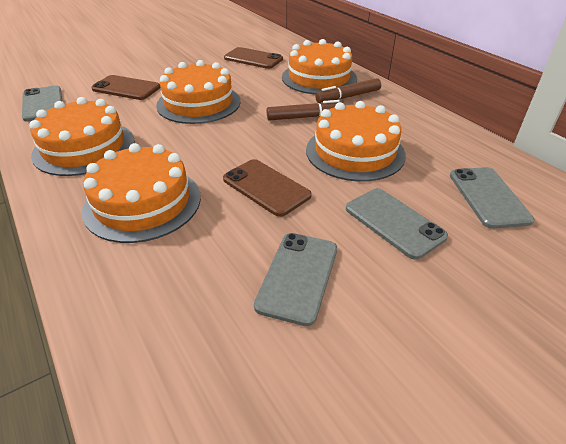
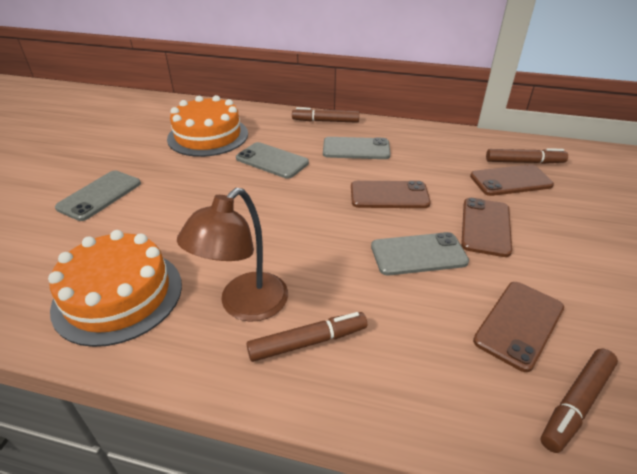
brown lamp: 0 -> 1
brown marker: 2 -> 4
brown phone: 3 -> 4
orange cake: 5 -> 2

